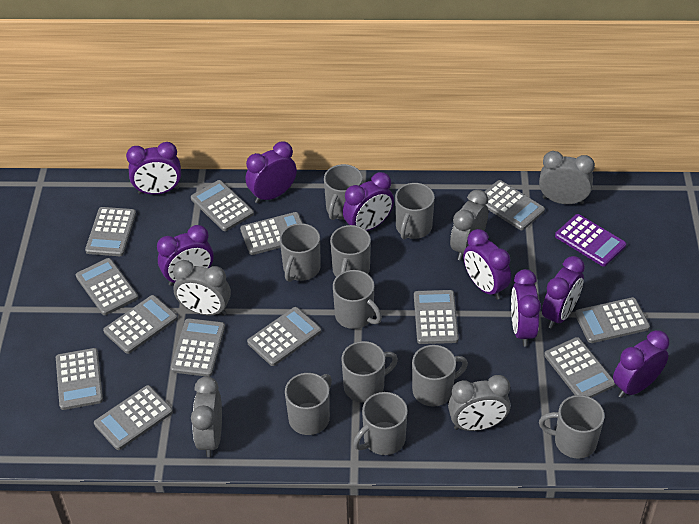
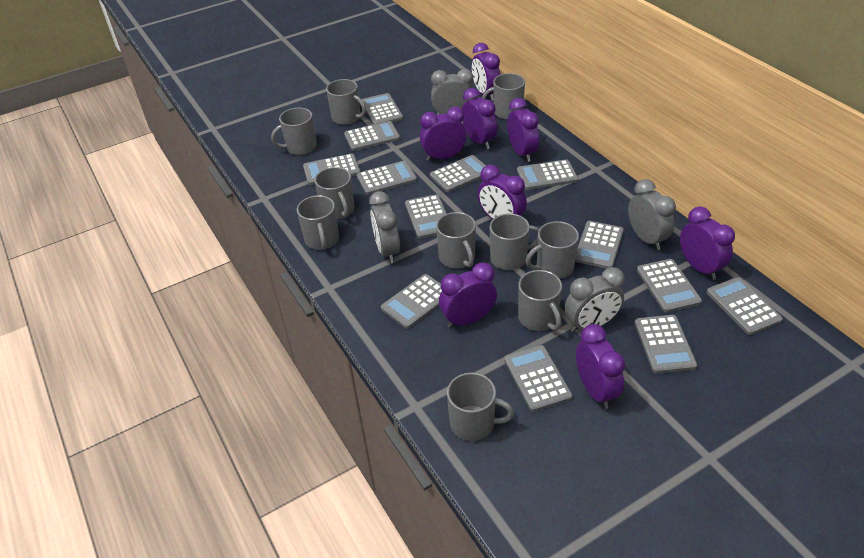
grey clock: 5 -> 4
purple calculator: 1 -> 0

